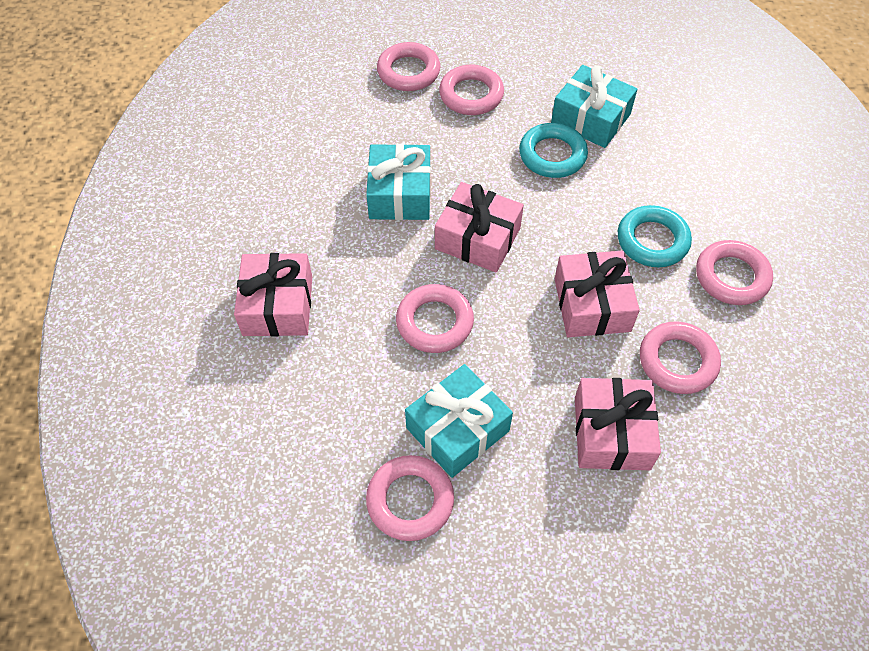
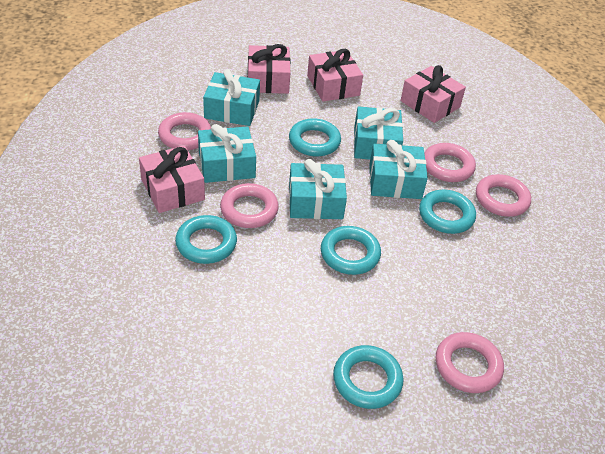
pink ring: 6 -> 5
turquoise gift: 3 -> 5
turquoise ring: 2 -> 5

